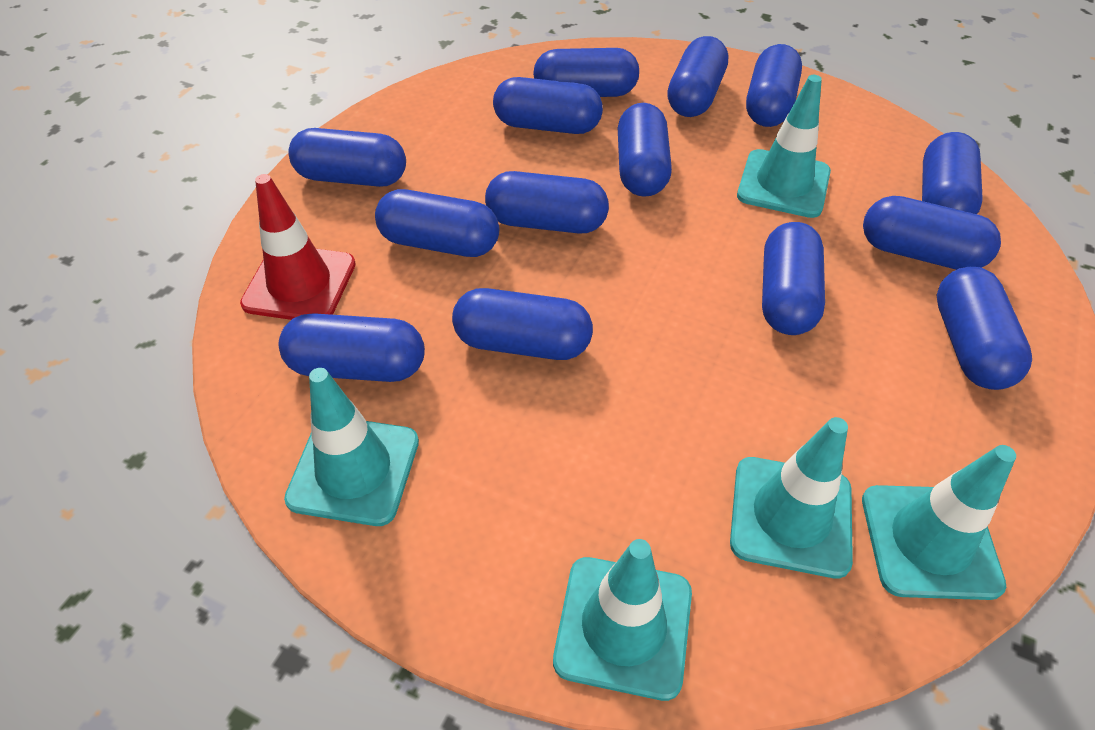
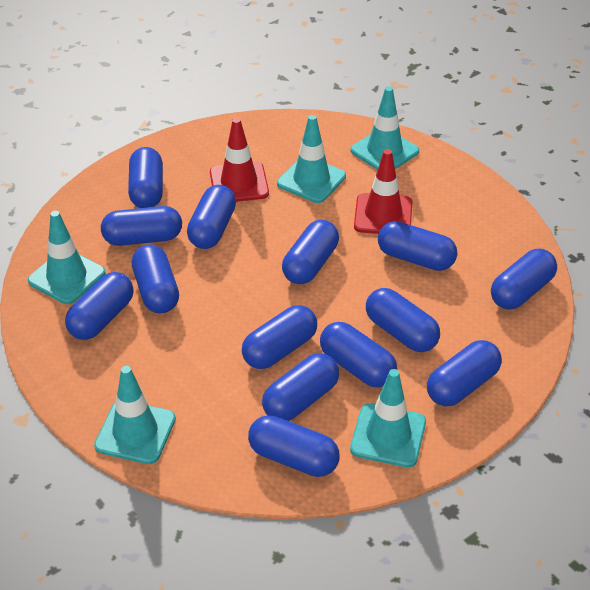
red traffic cone: 1 -> 2

